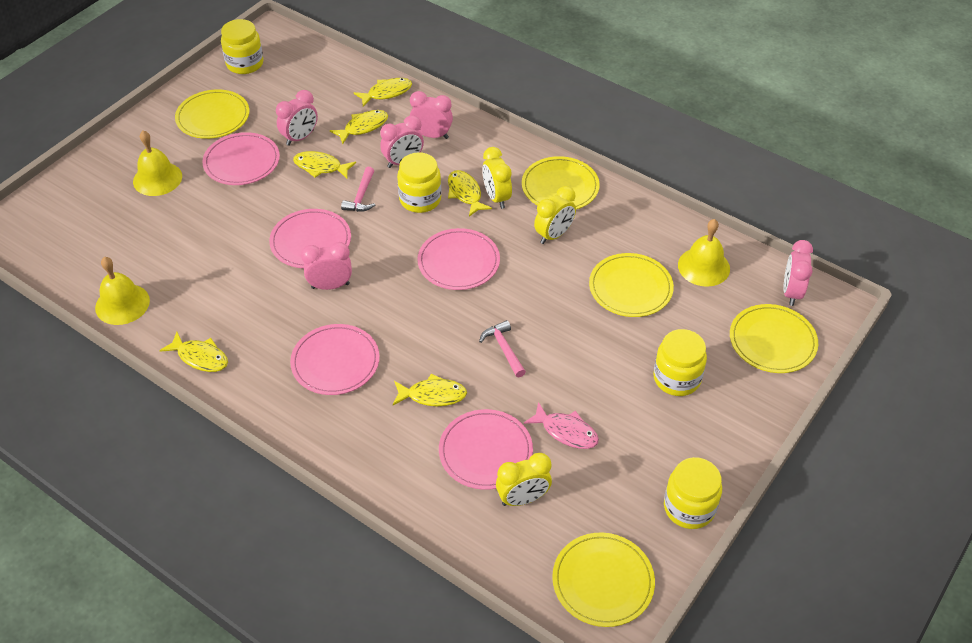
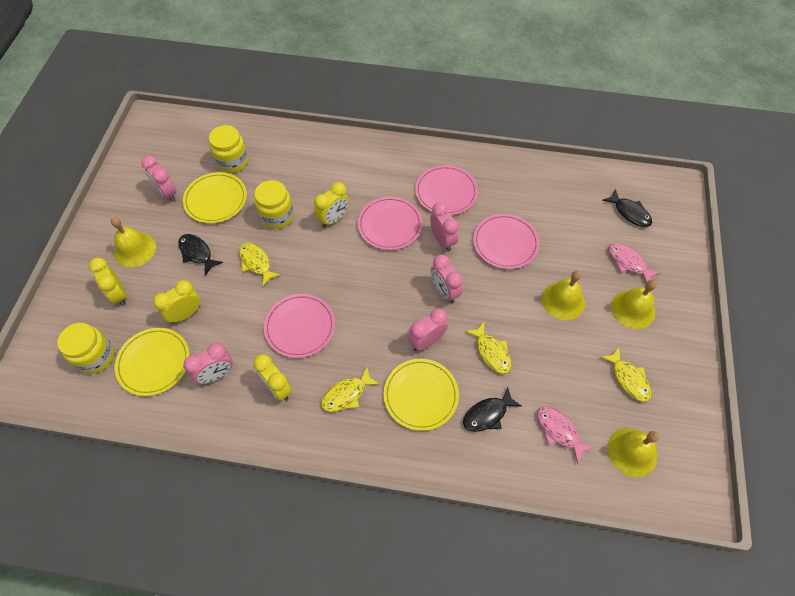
black fish: 0 -> 3
pink fish: 1 -> 2
pink hammer: 2 -> 0
pink plate: 5 -> 4
yellow bell: 3 -> 4
yellow clock: 3 -> 4
yellow fish: 6 -> 4
yellow jar: 4 -> 3
yellow plate: 5 -> 3

